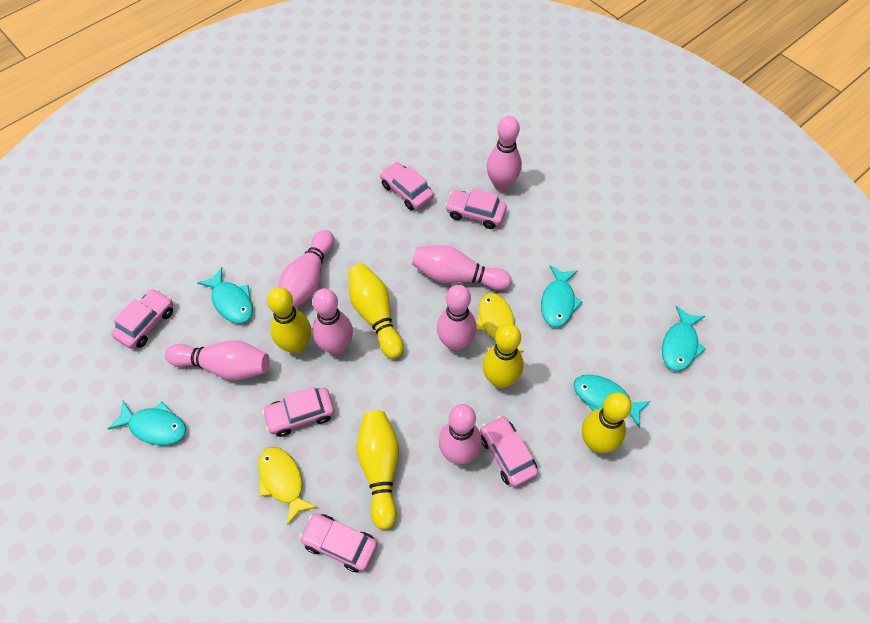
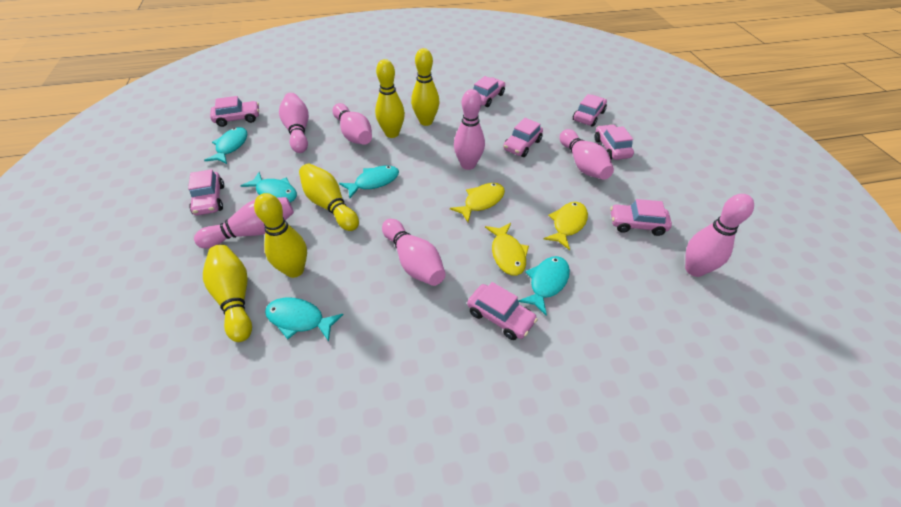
pink car: 6 -> 8
yellow fish: 2 -> 3

